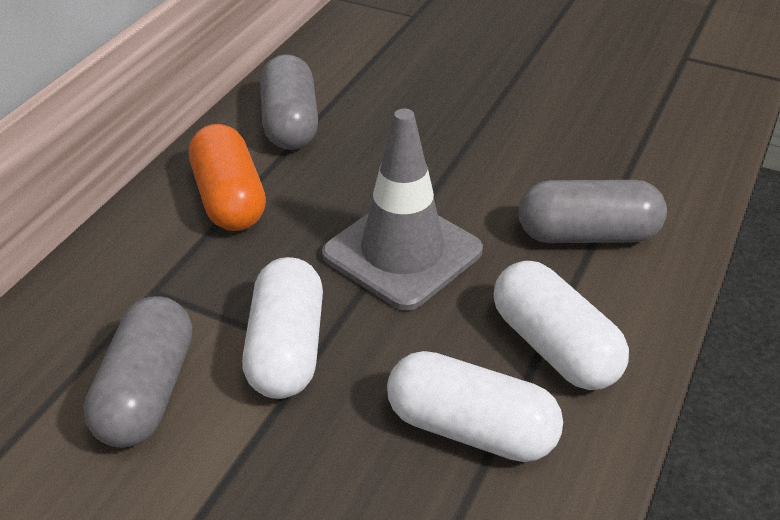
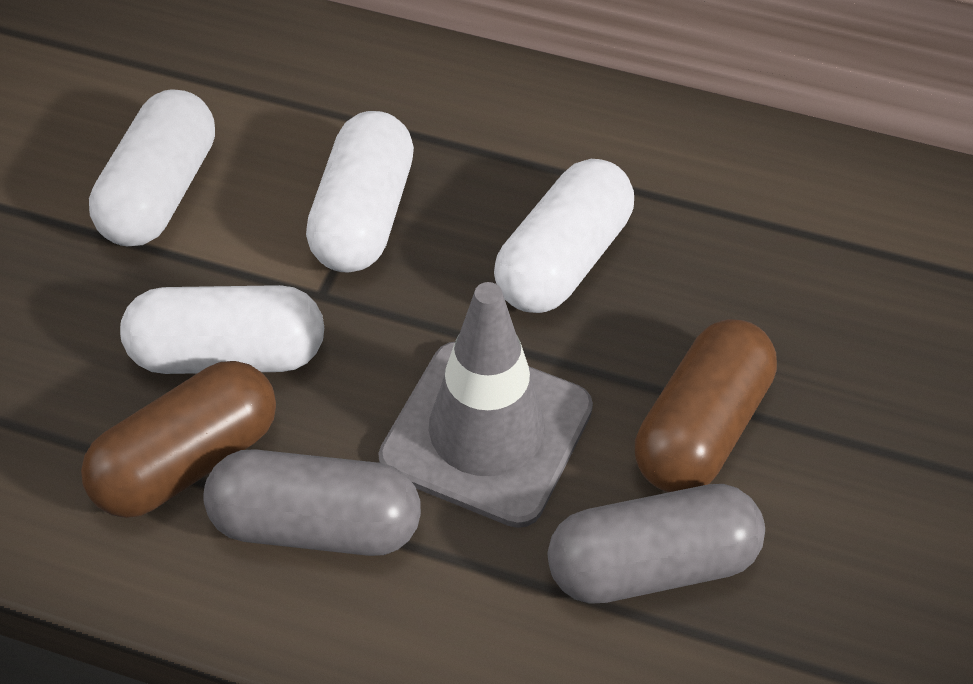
brown capsule: 0 -> 2
grey capsule: 3 -> 2
orange capsule: 1 -> 0
white capsule: 3 -> 4

